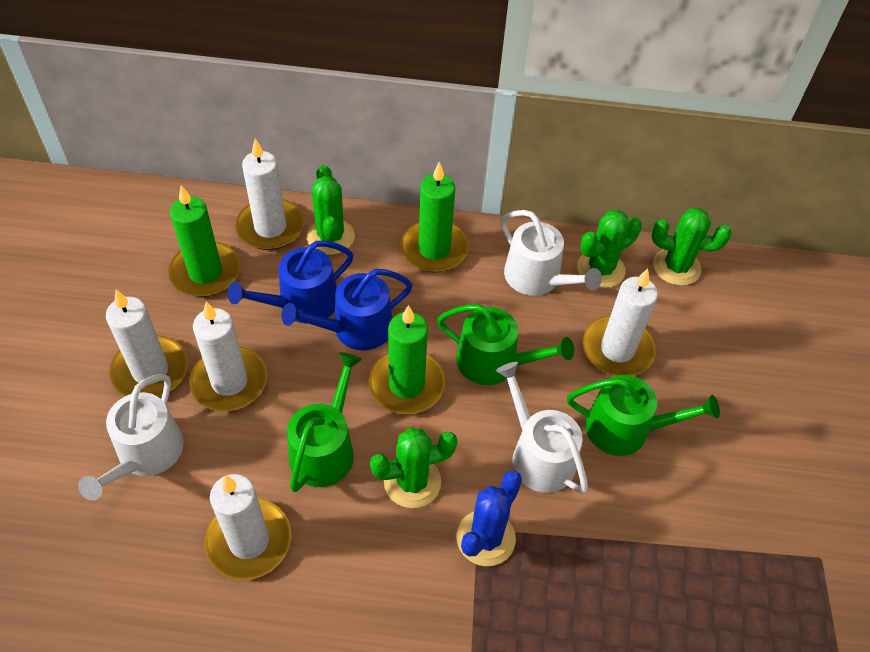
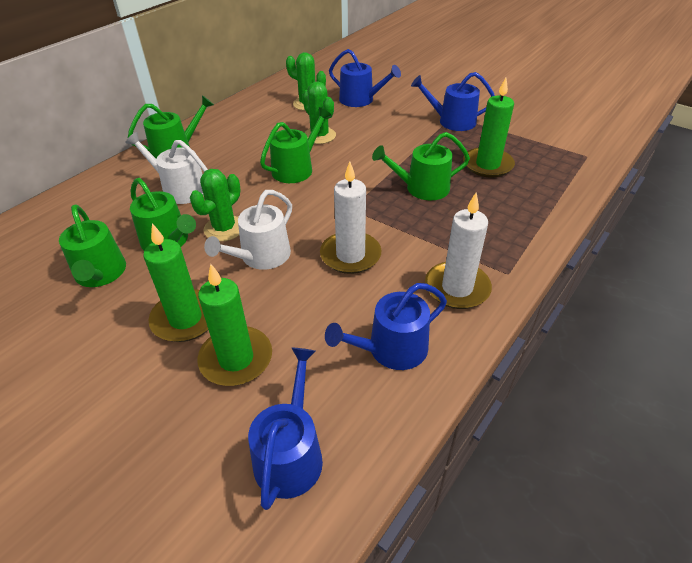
blue cactus: 1 -> 0
blue watering can: 2 -> 4
green cactus: 4 -> 3
green watering can: 3 -> 5
white candle: 5 -> 2
white watering can: 3 -> 2

